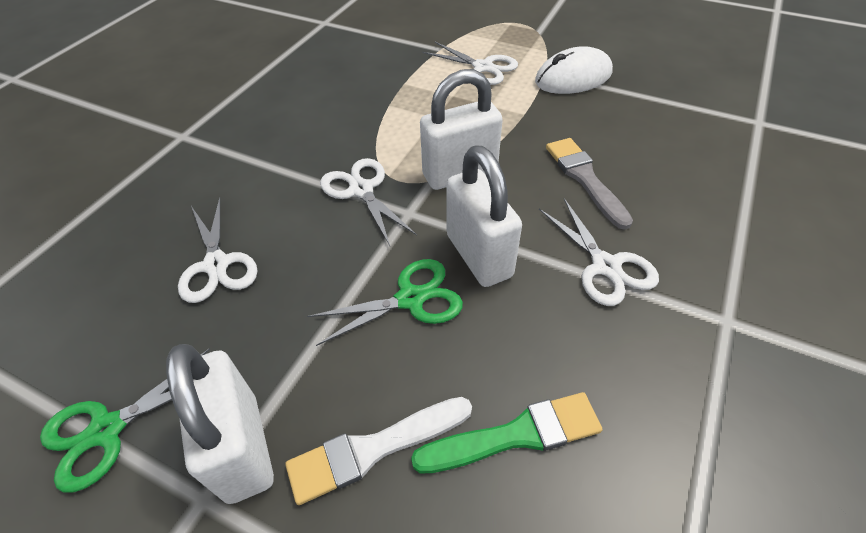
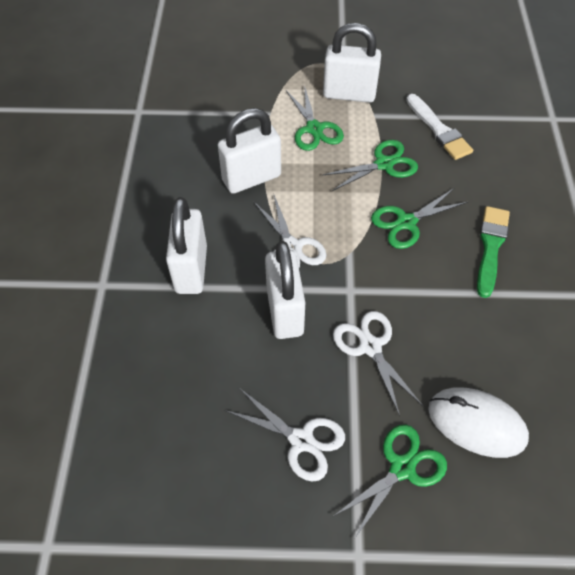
green scissors: 2 -> 4
grey brush: 1 -> 0
white padlock: 3 -> 4
white scissors: 4 -> 3

